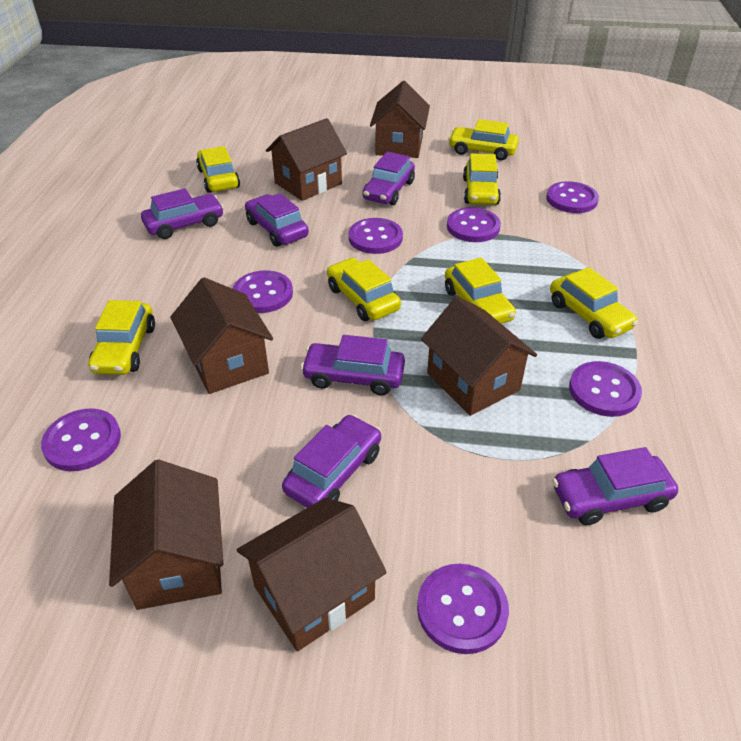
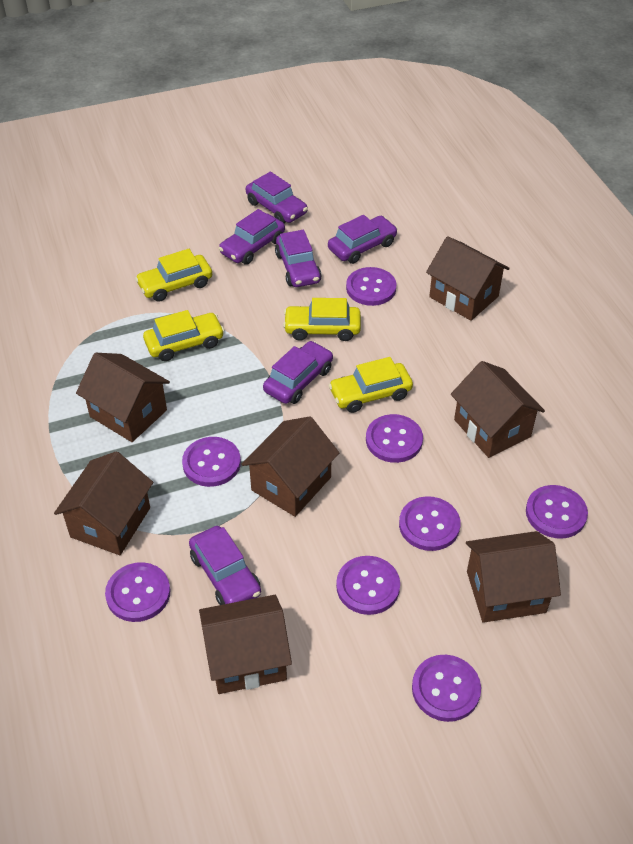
brown house: 6 -> 7
purple button: 7 -> 8
yellow car: 7 -> 4

